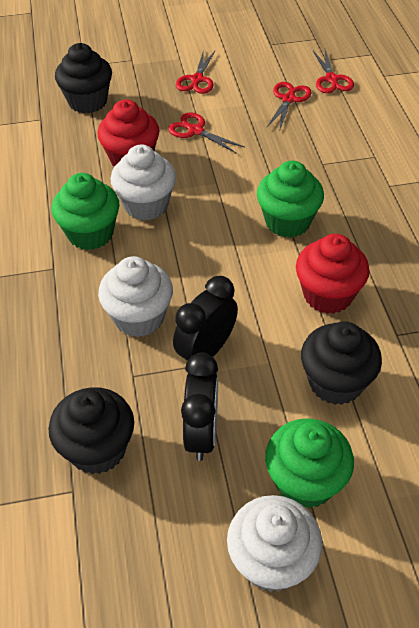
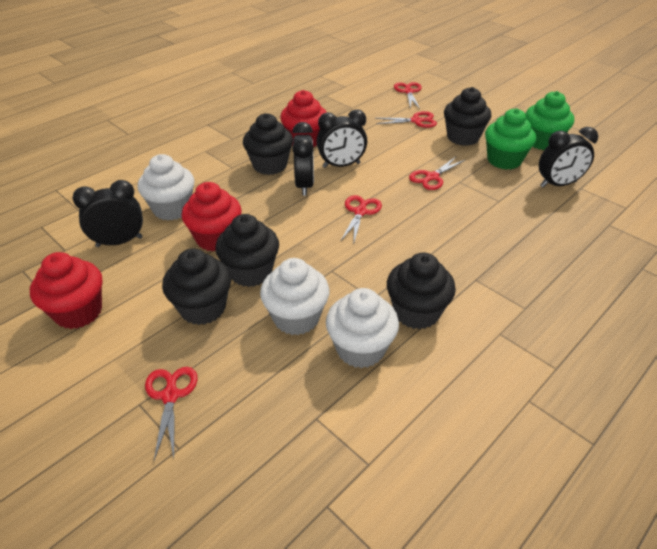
black clock: 2 -> 4
black cupcake: 3 -> 5
green cupcake: 3 -> 2
red cupcake: 2 -> 3
red scissors: 4 -> 5

